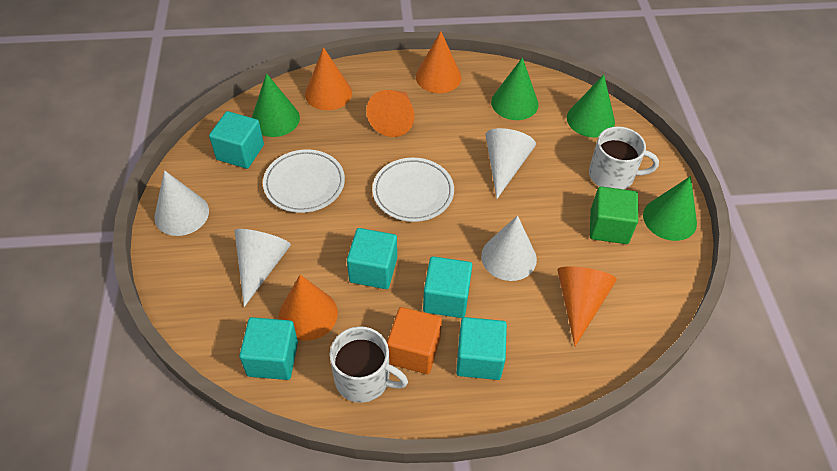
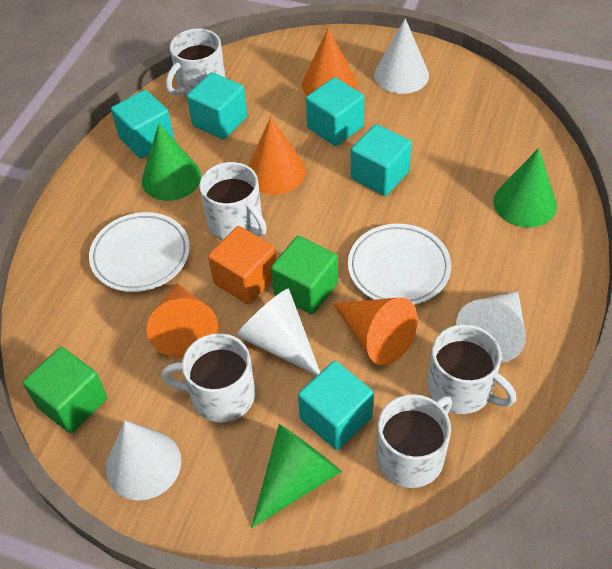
green cone: 4 -> 3
green cube: 1 -> 2
orange cone: 5 -> 4
white mug: 2 -> 5

